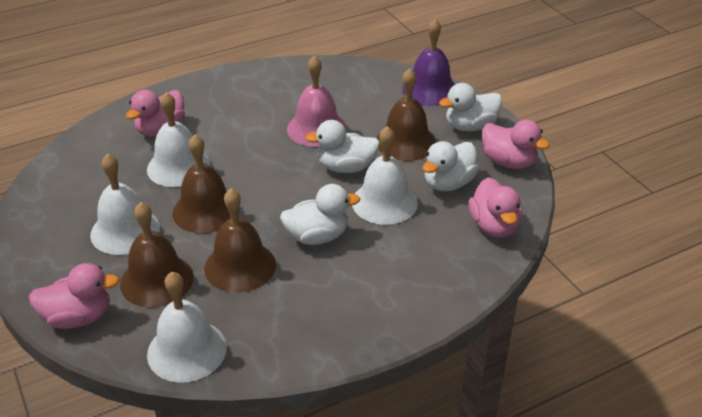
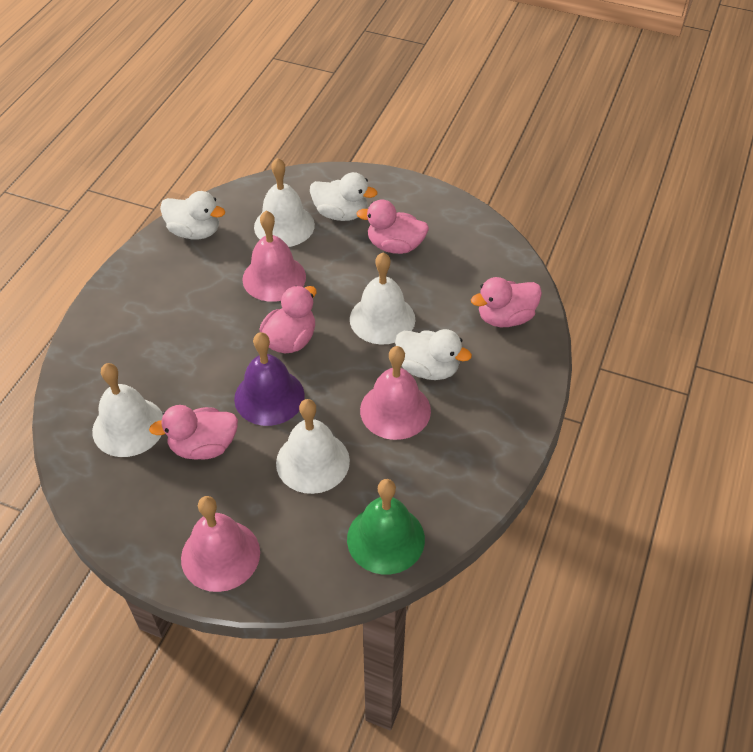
brown bell: 4 -> 0
green bell: 0 -> 1
pink bell: 1 -> 3
white duck: 4 -> 3

